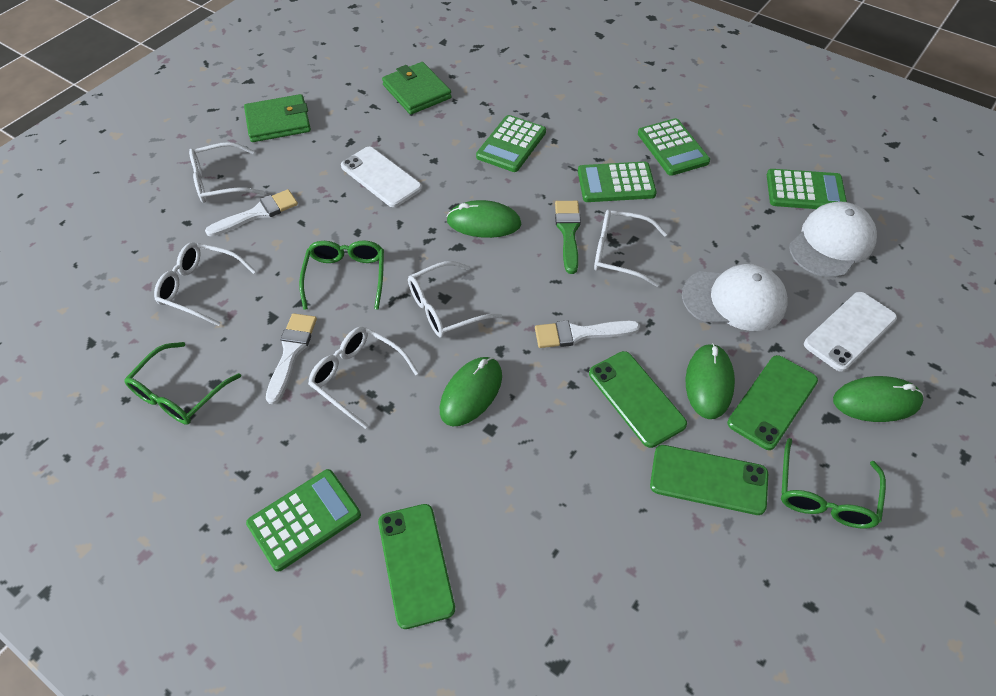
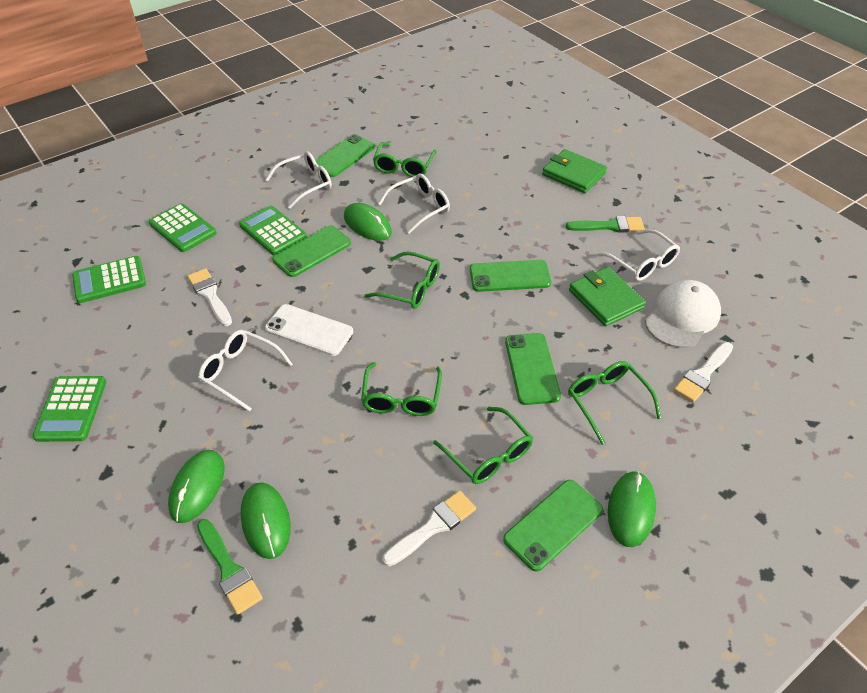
green brush: 1 -> 2
green calculator: 5 -> 4
green glasses: 3 -> 5
green phone: 4 -> 5
white cap: 2 -> 1
white glasses: 5 -> 4
white phone: 2 -> 1

